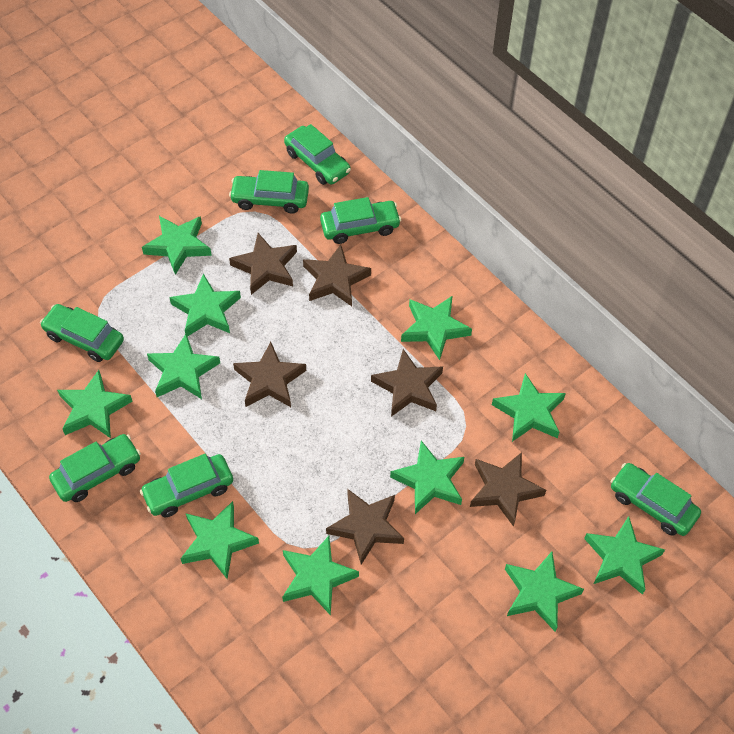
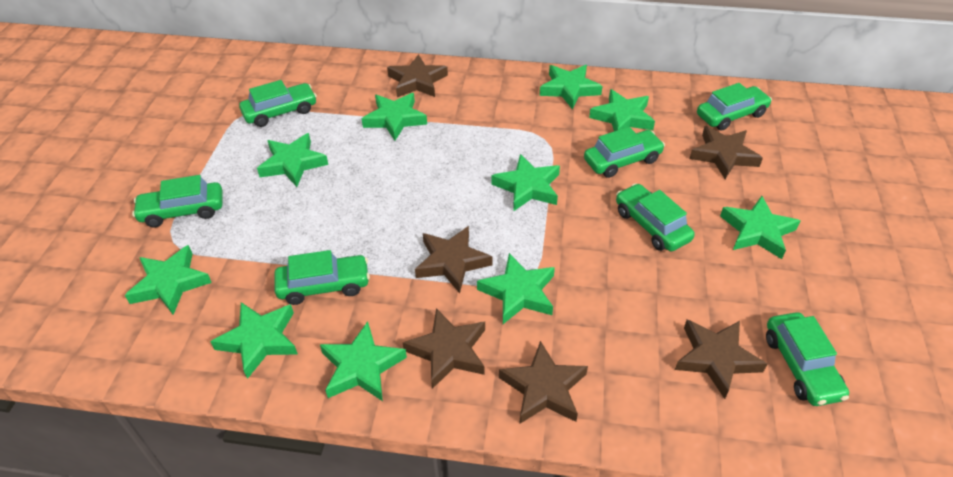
green star: 11 -> 10

